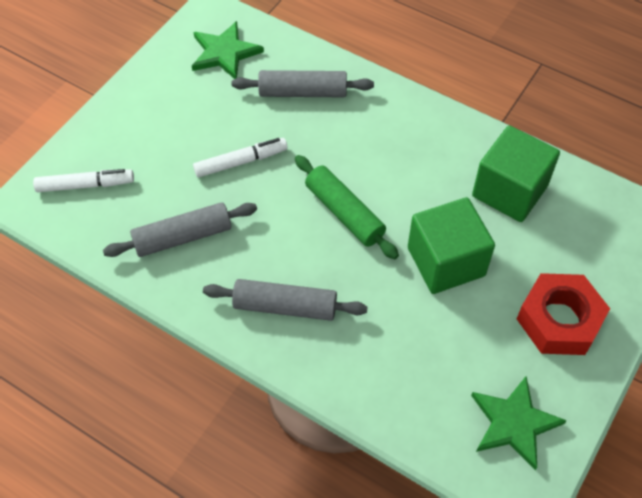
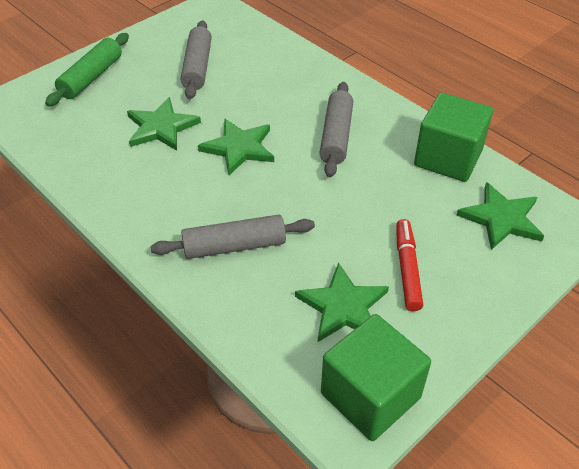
green star: 2 -> 4
red marker: 0 -> 1
red nut: 1 -> 0
white marker: 2 -> 0

